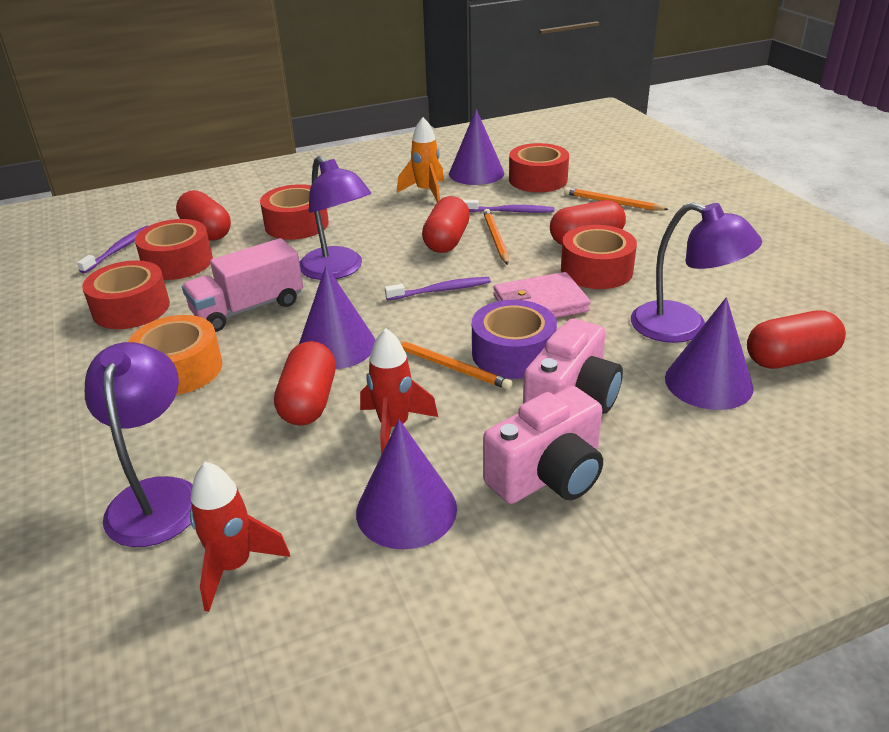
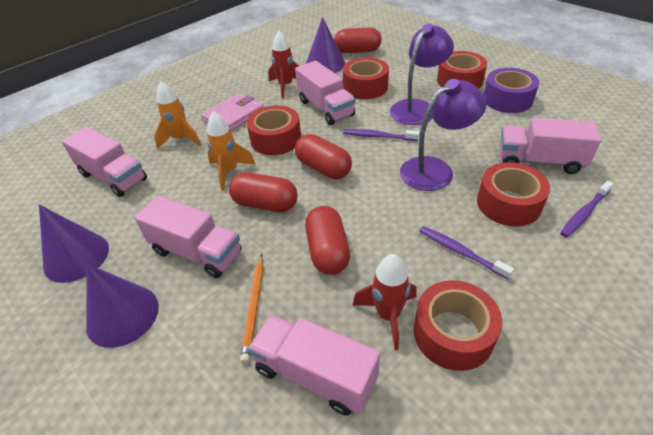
orange pencil: 3 -> 1
orange rocket: 1 -> 2
orange tape: 1 -> 0
pink camera: 2 -> 0
pink truck: 1 -> 5
purple cone: 4 -> 3
purple lamp: 3 -> 2
red capsule: 5 -> 4

